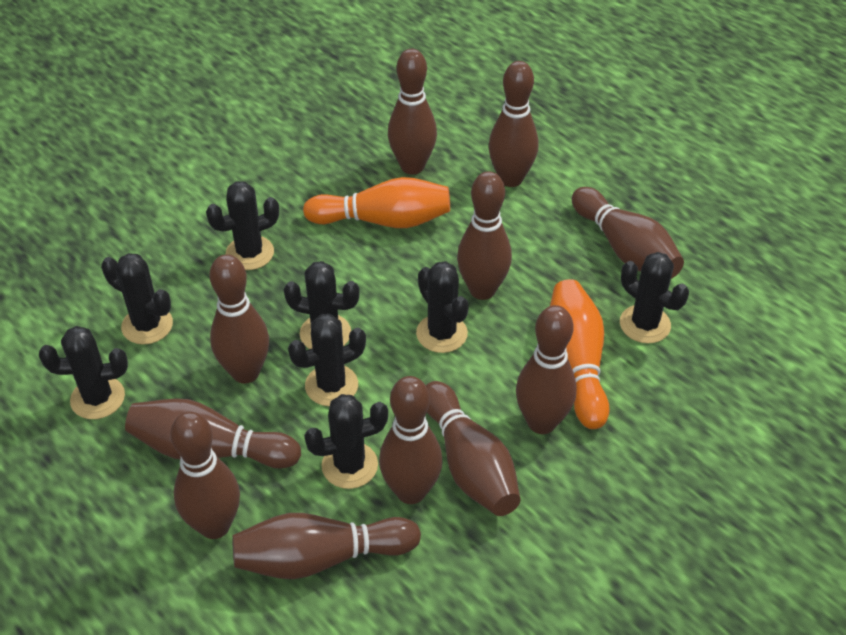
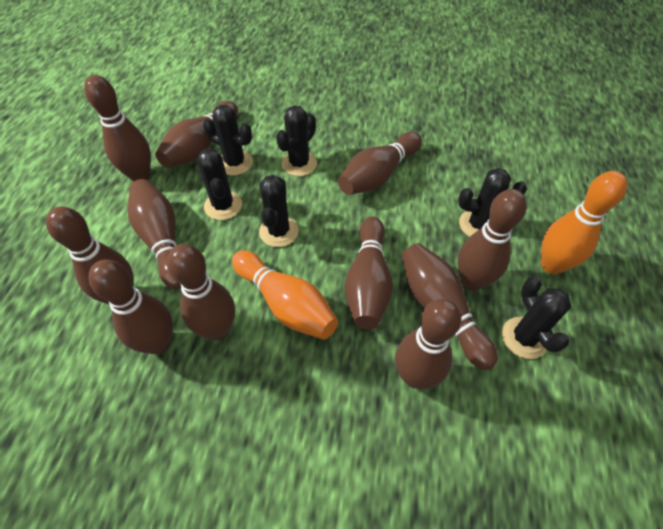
black cactus: 8 -> 6

